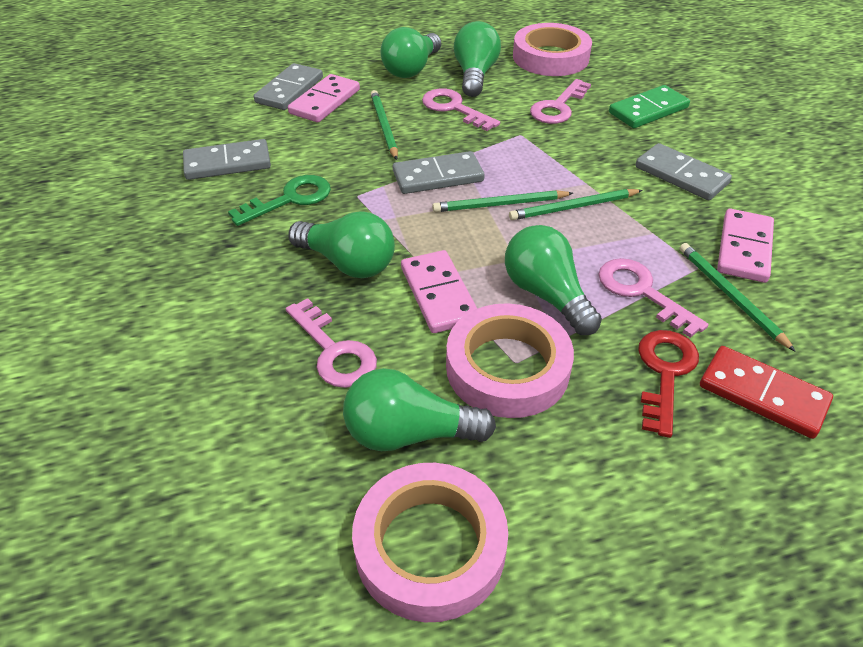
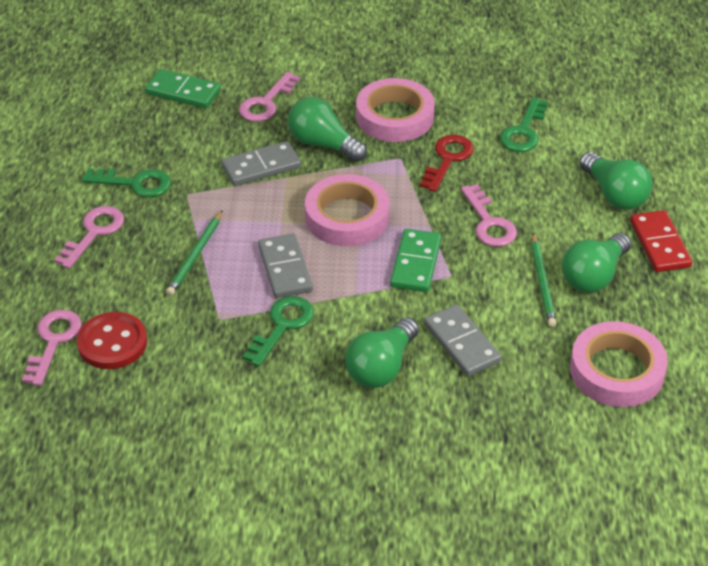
green domino: 1 -> 2
green key: 1 -> 3
green light bulb: 5 -> 4
green pencil: 4 -> 2
grey domino: 4 -> 3
pink domino: 3 -> 0
red button: 0 -> 1

